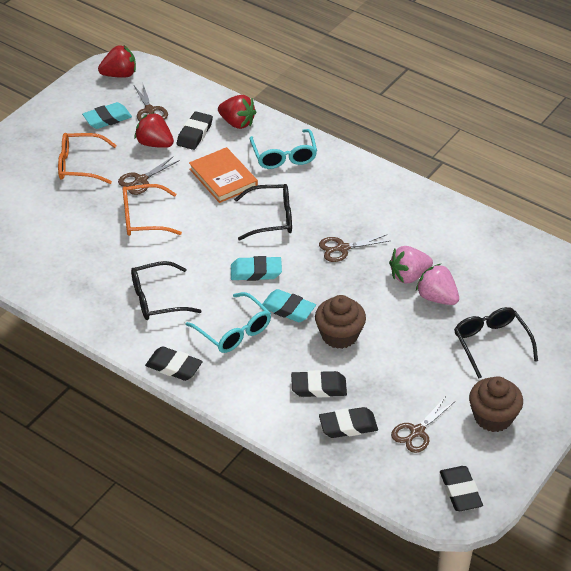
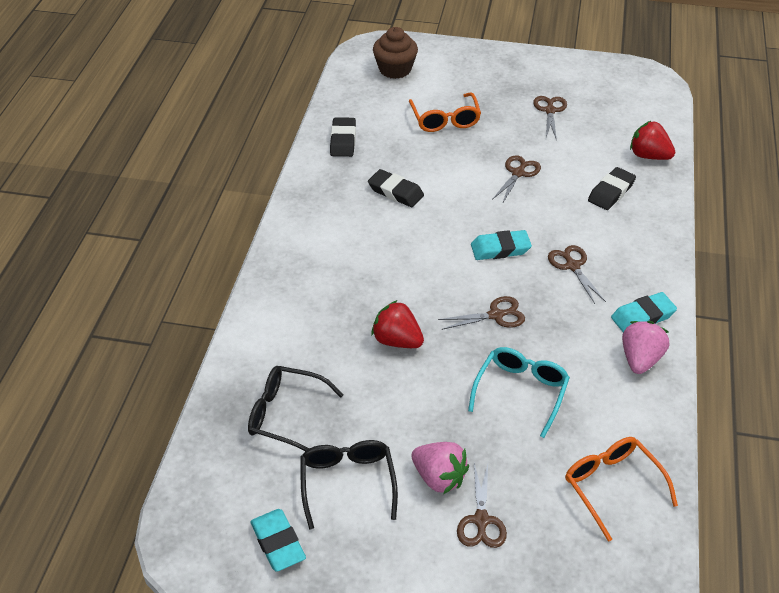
black eraser: 5 -> 3
black glasses: 3 -> 2
brown cupcake: 2 -> 1
brown scissors: 4 -> 5
orange book: 1 -> 0
red strawberry: 3 -> 2
turquoise glasses: 2 -> 1

